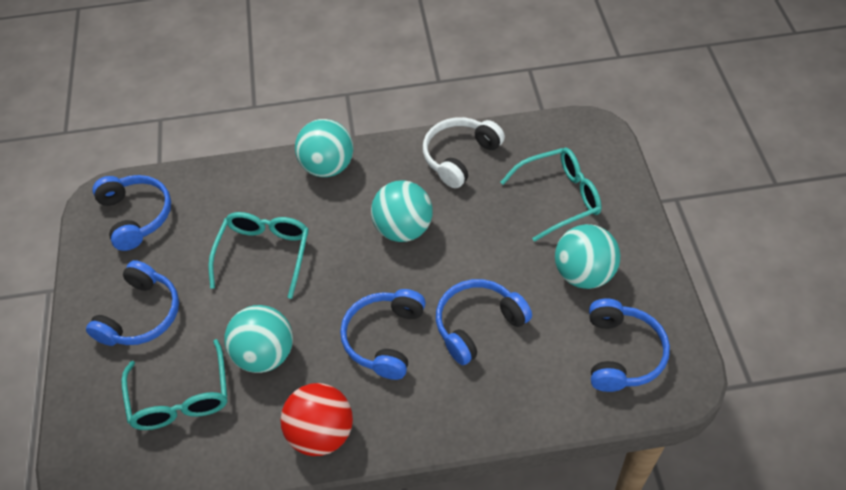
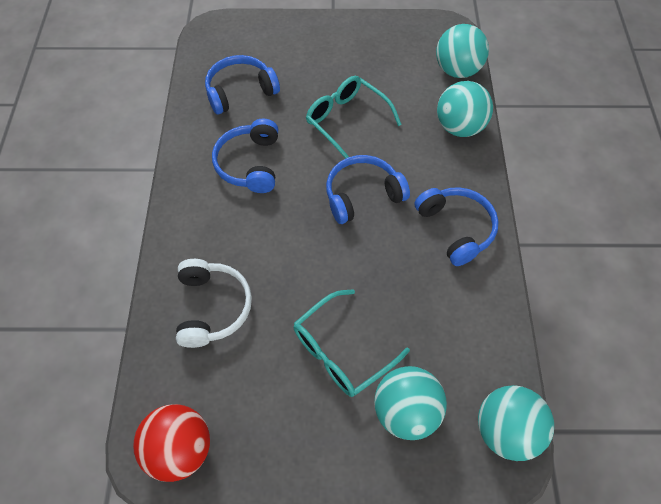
blue headphones: 5 -> 4
turquoise glasses: 3 -> 2

